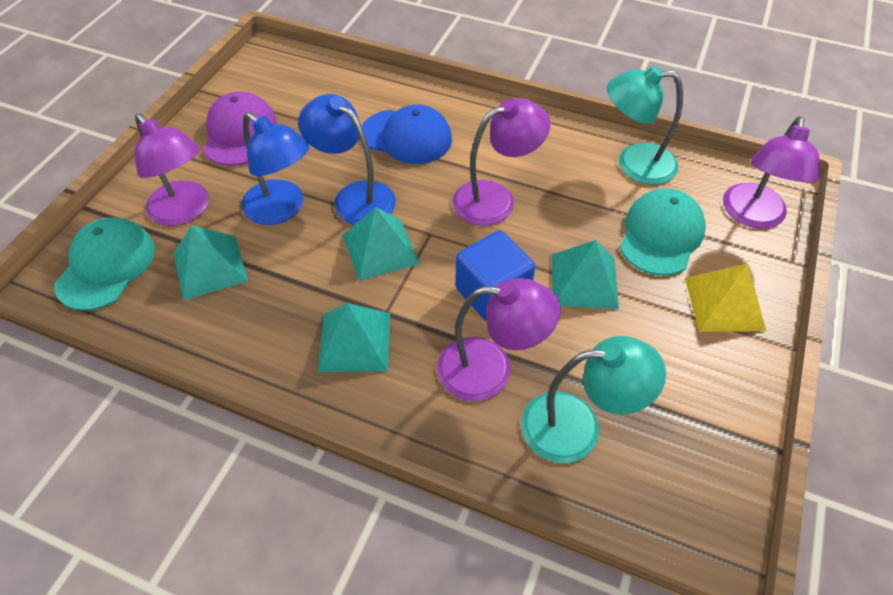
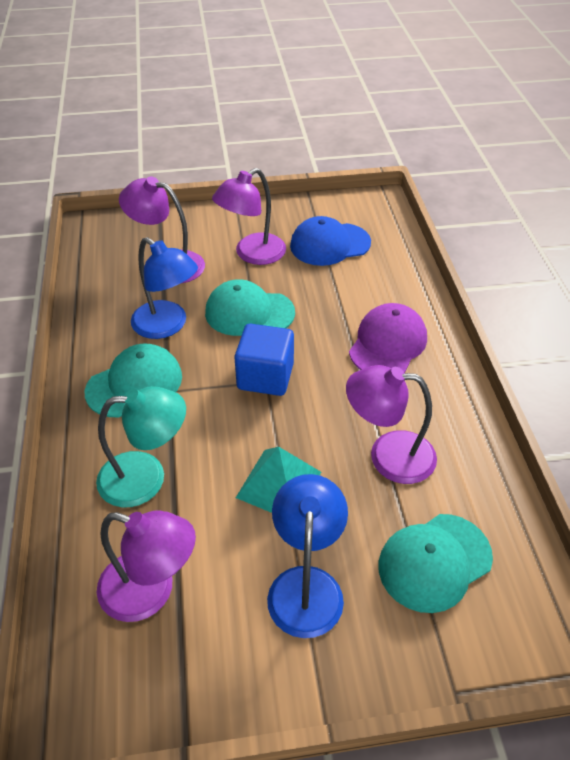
turquoise cap: 2 -> 3
turquoise lamp: 2 -> 1
turquoise pyramid: 4 -> 1
yellow pyramid: 1 -> 0

